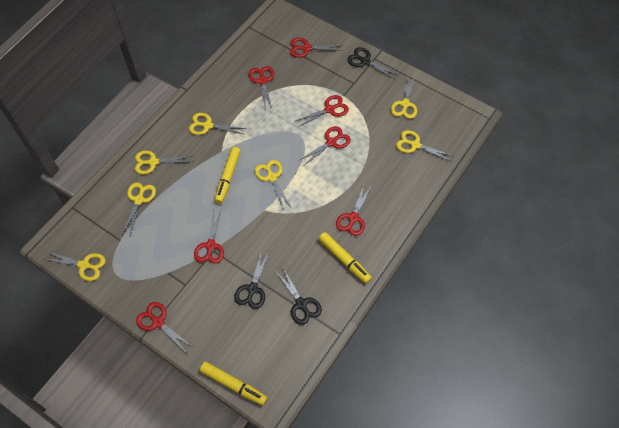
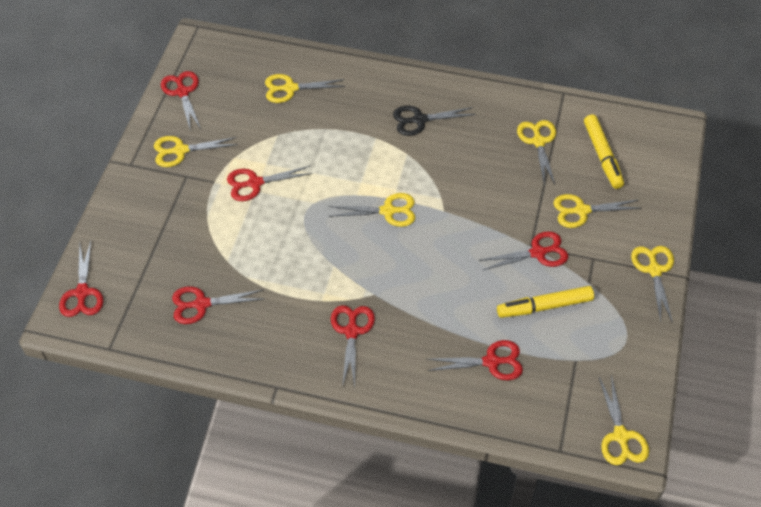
black scissors: 3 -> 1
yellow marker: 3 -> 2

